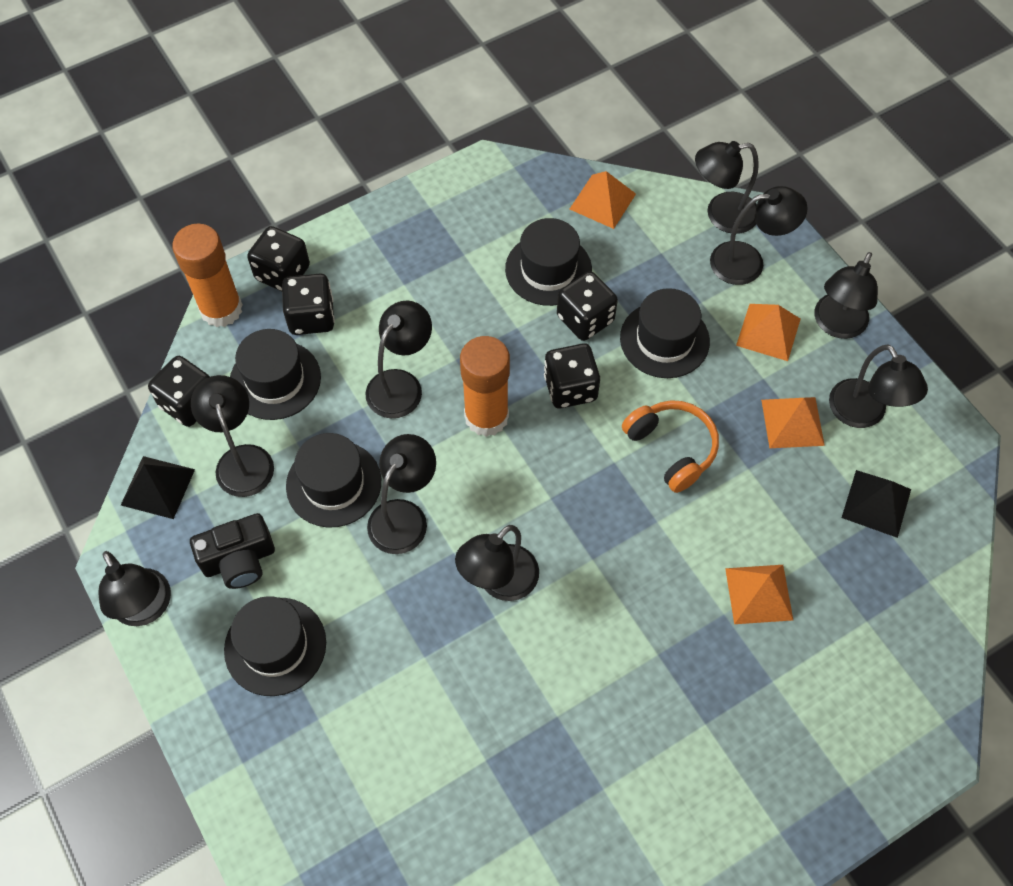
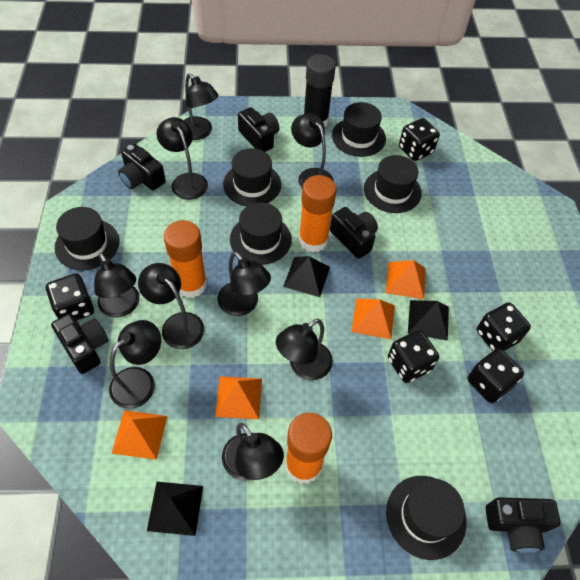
black camera: 1 -> 5
black glue stick: 0 -> 1
black hat: 5 -> 6
black pyramid: 2 -> 3
orange glue stick: 2 -> 3
orange headphones: 1 -> 0

